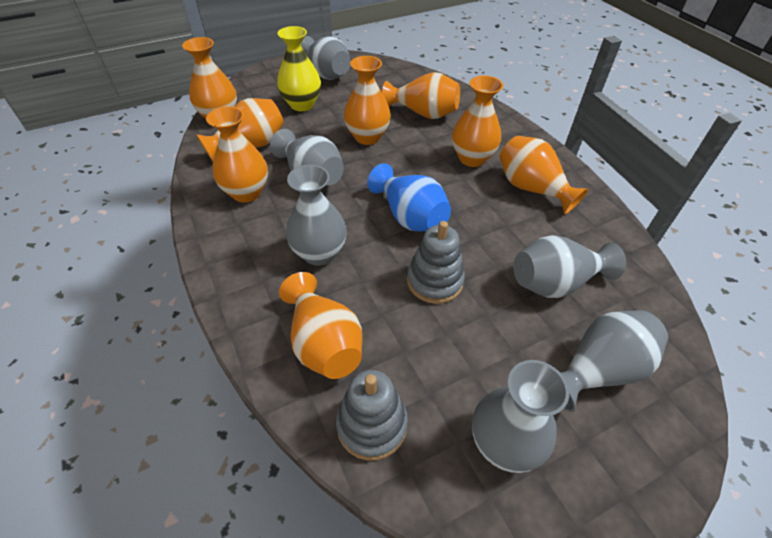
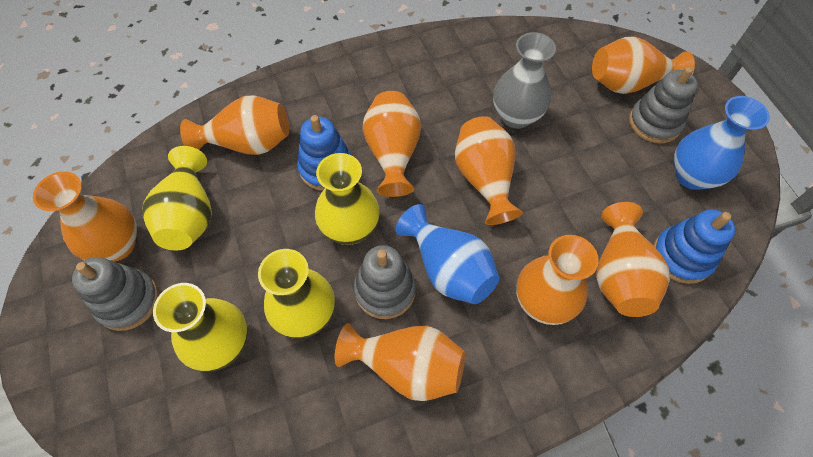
blue stacking toy: 0 -> 2
blue vase: 1 -> 2
grey stacking toy: 2 -> 3
grey vase: 6 -> 1
yellow vase: 1 -> 4

